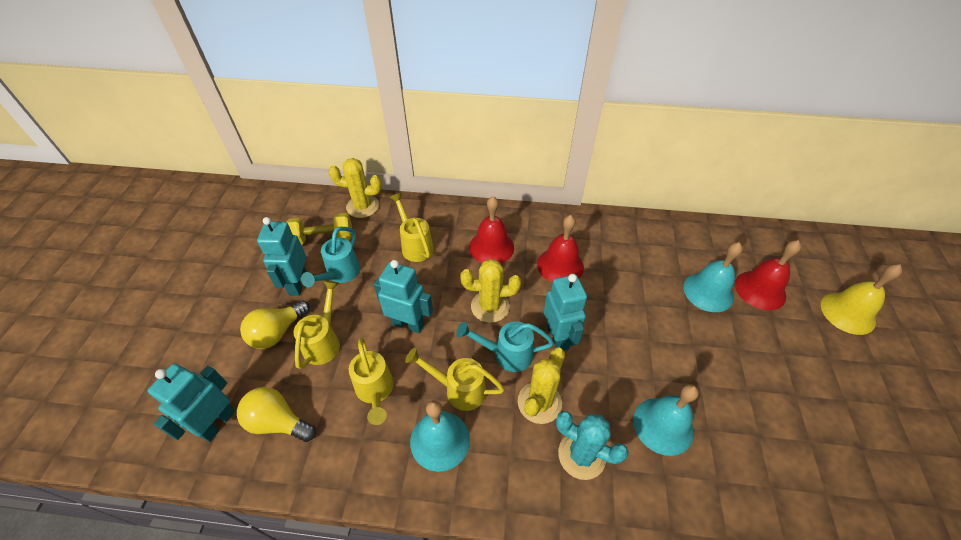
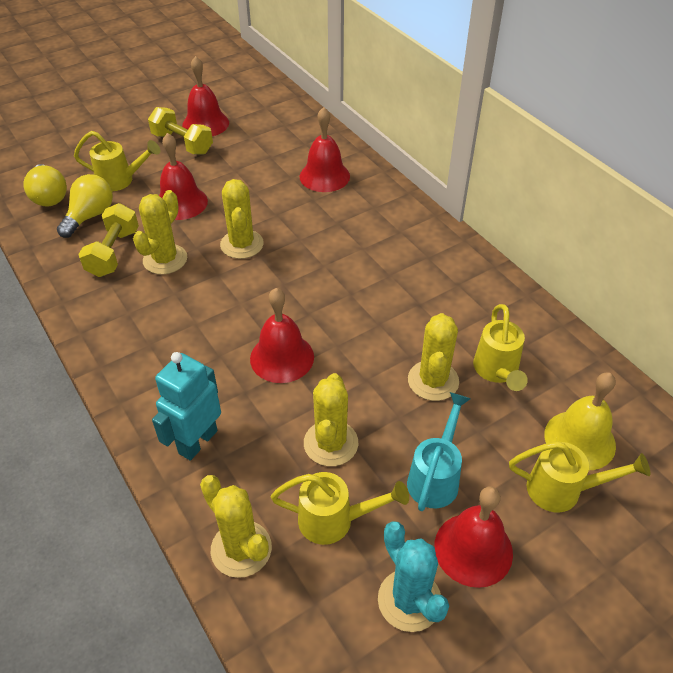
red bell: 3 -> 5
turquoise bell: 3 -> 0
turquoise robot: 4 -> 1
turquoise watering can: 2 -> 1
yellow cactus: 3 -> 5
yellow dumbbell: 1 -> 2

